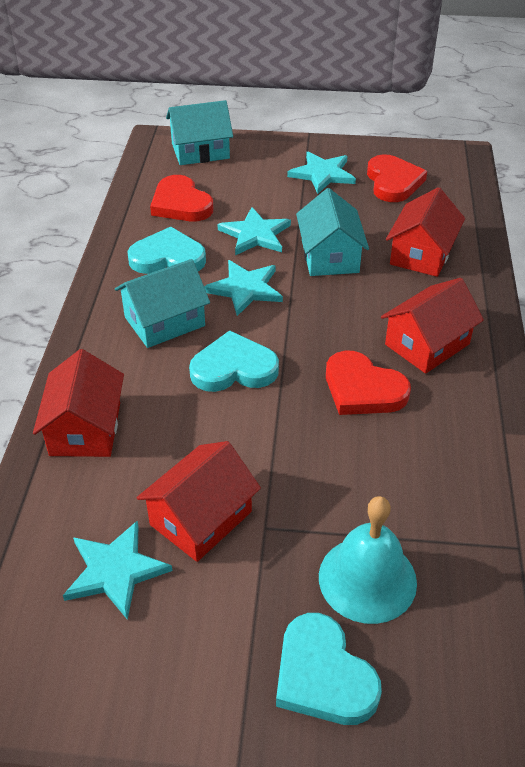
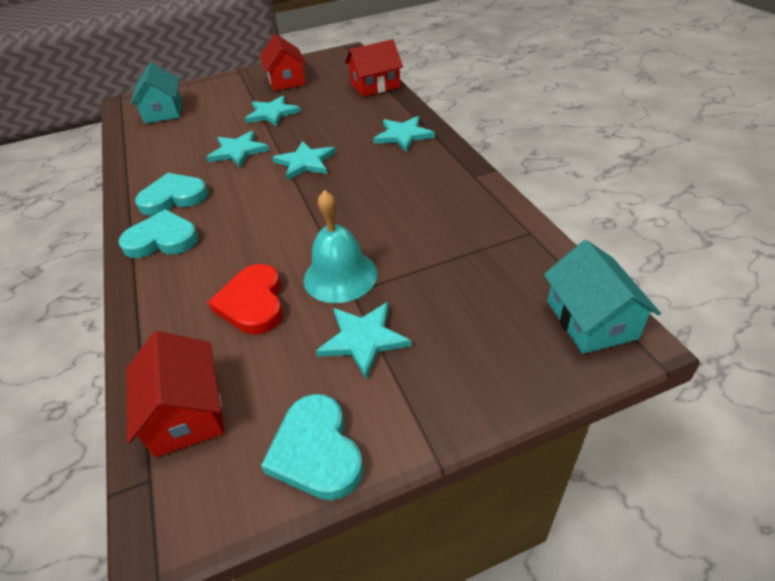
red heart: 3 -> 1
red house: 4 -> 3
turquoise house: 3 -> 2
turquoise star: 4 -> 5

